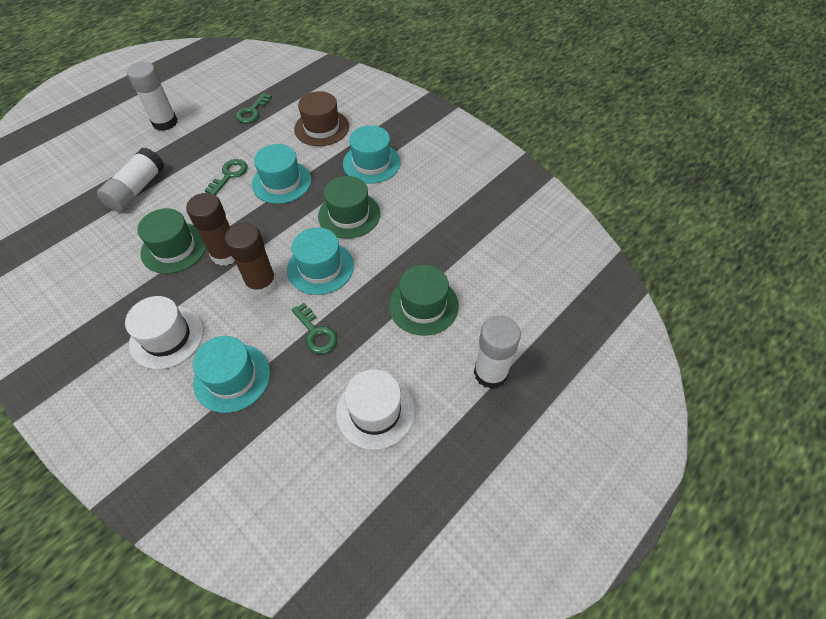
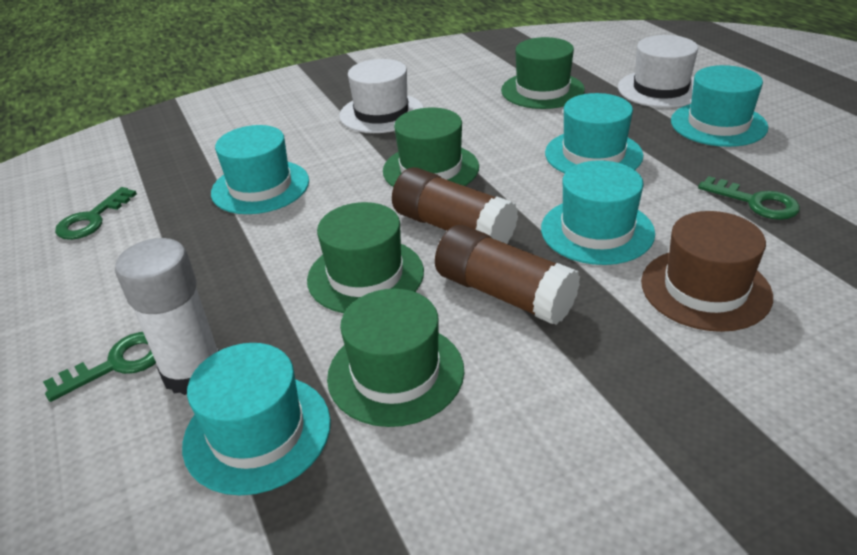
green hat: 3 -> 4
turquoise hat: 4 -> 5
white glue stick: 3 -> 1

